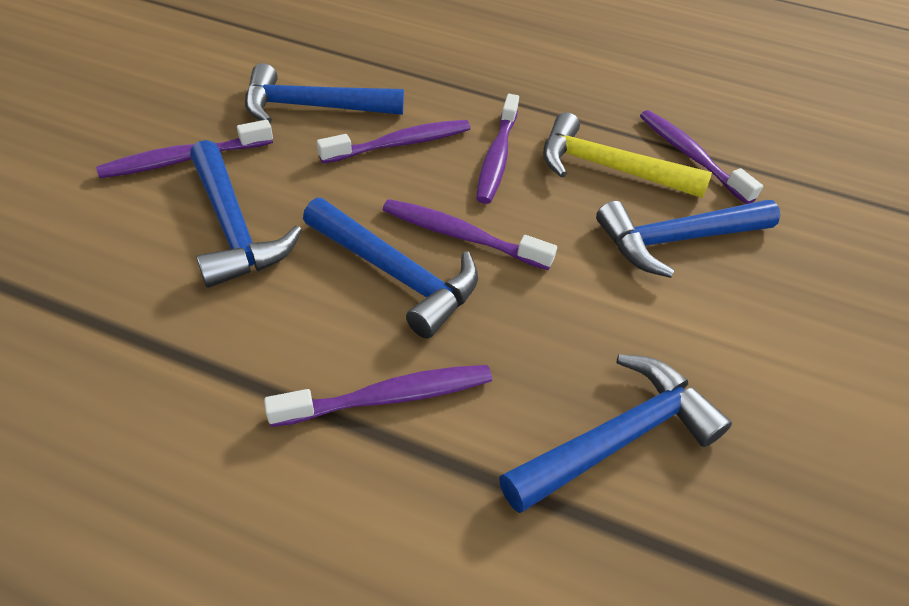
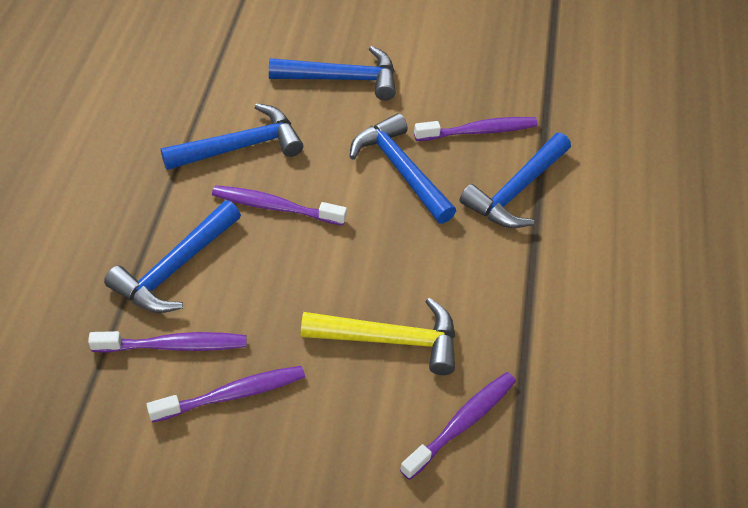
purple toothbrush: 6 -> 5

